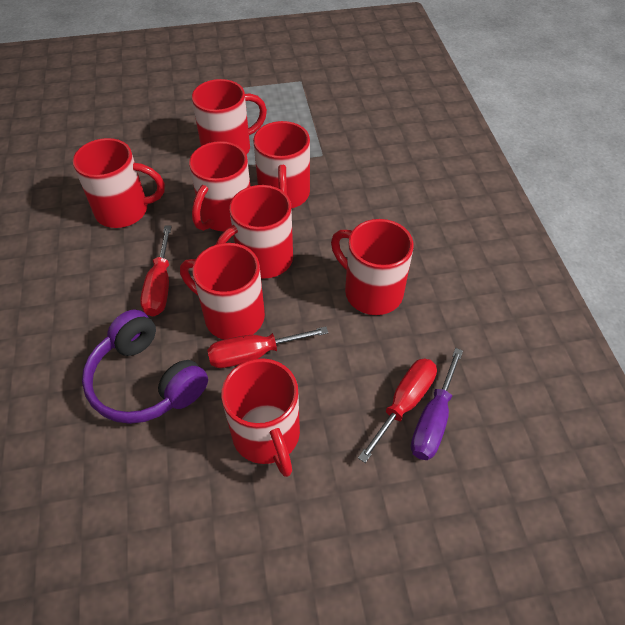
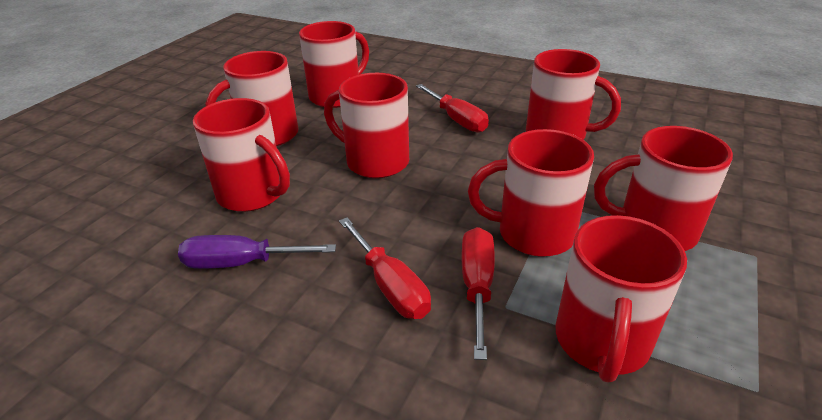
purple headphones: 1 -> 0

